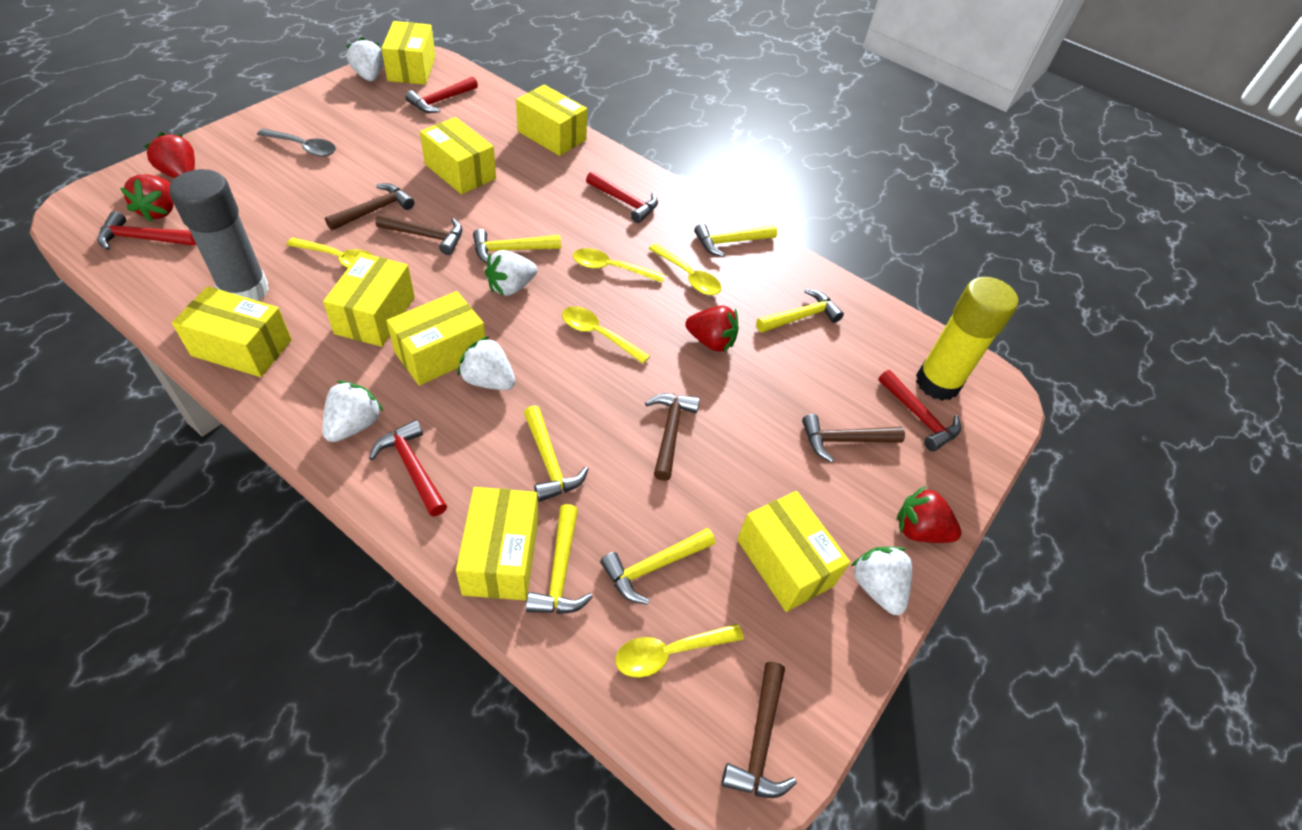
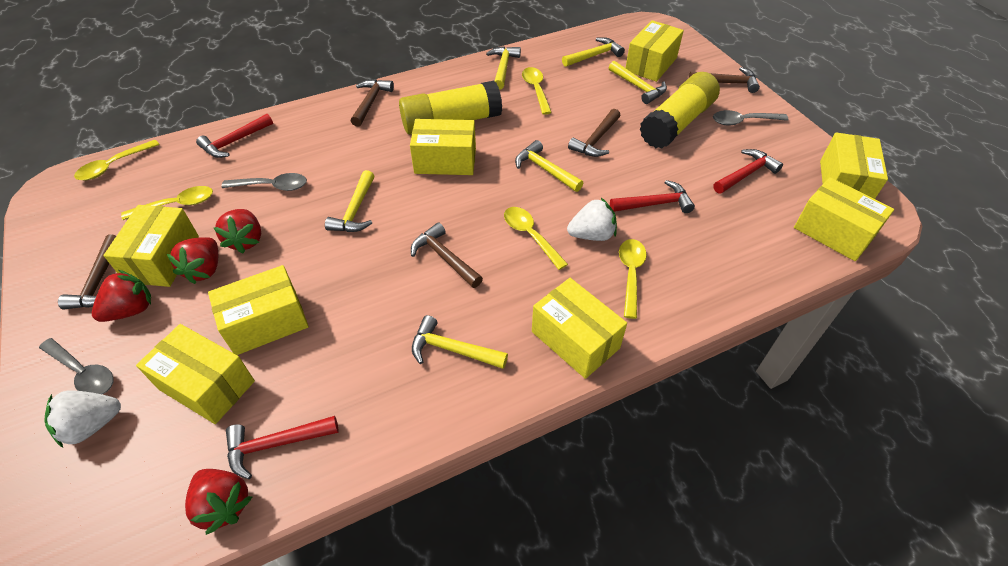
grey glue stick: 1 -> 0
grey spoon: 1 -> 3
red hammer: 5 -> 4
white strawberry: 5 -> 2
yellow glue stick: 1 -> 2

